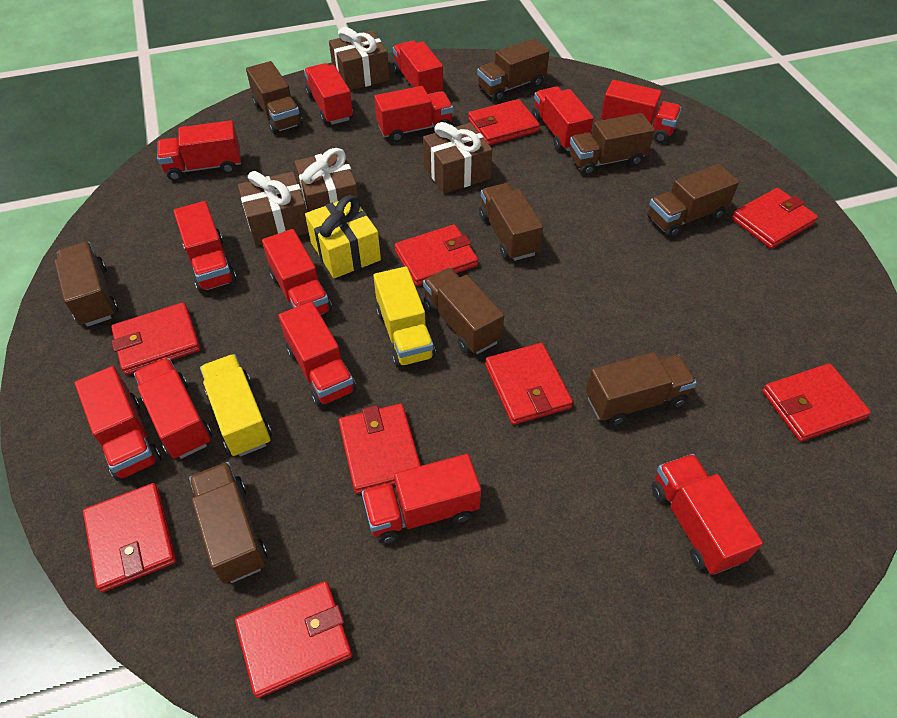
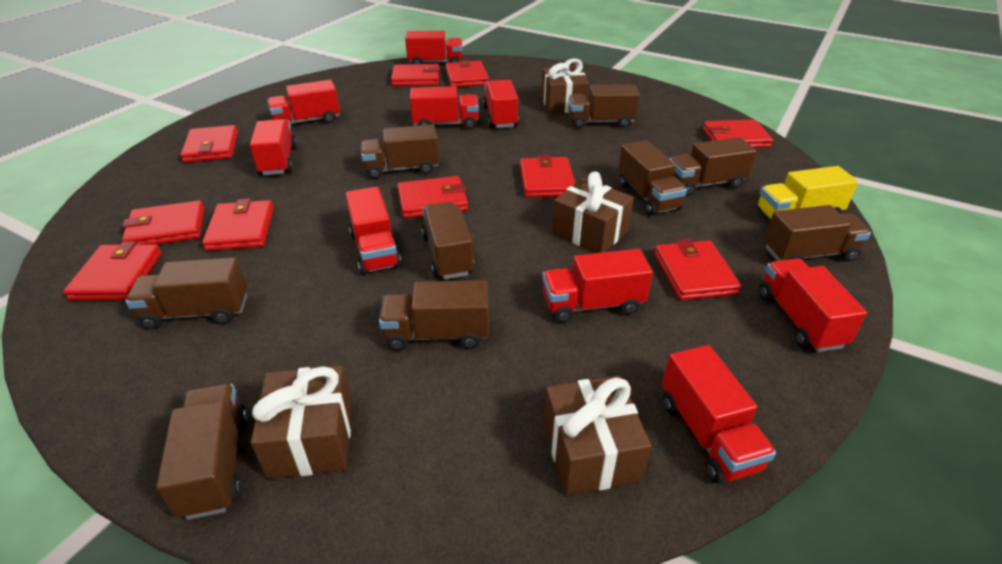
red truck: 13 -> 9
red wallet: 9 -> 10
yellow gift: 1 -> 0
yellow truck: 2 -> 1

